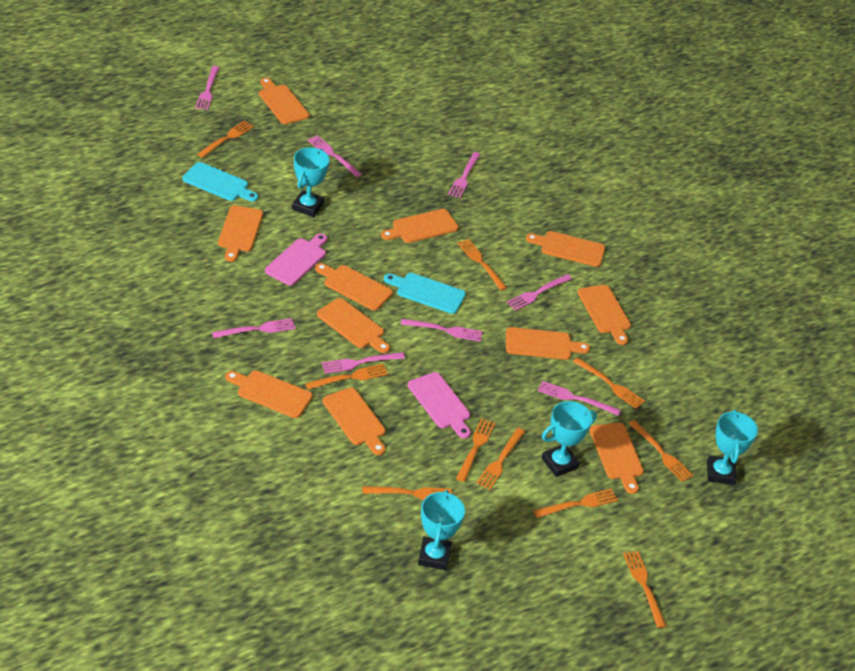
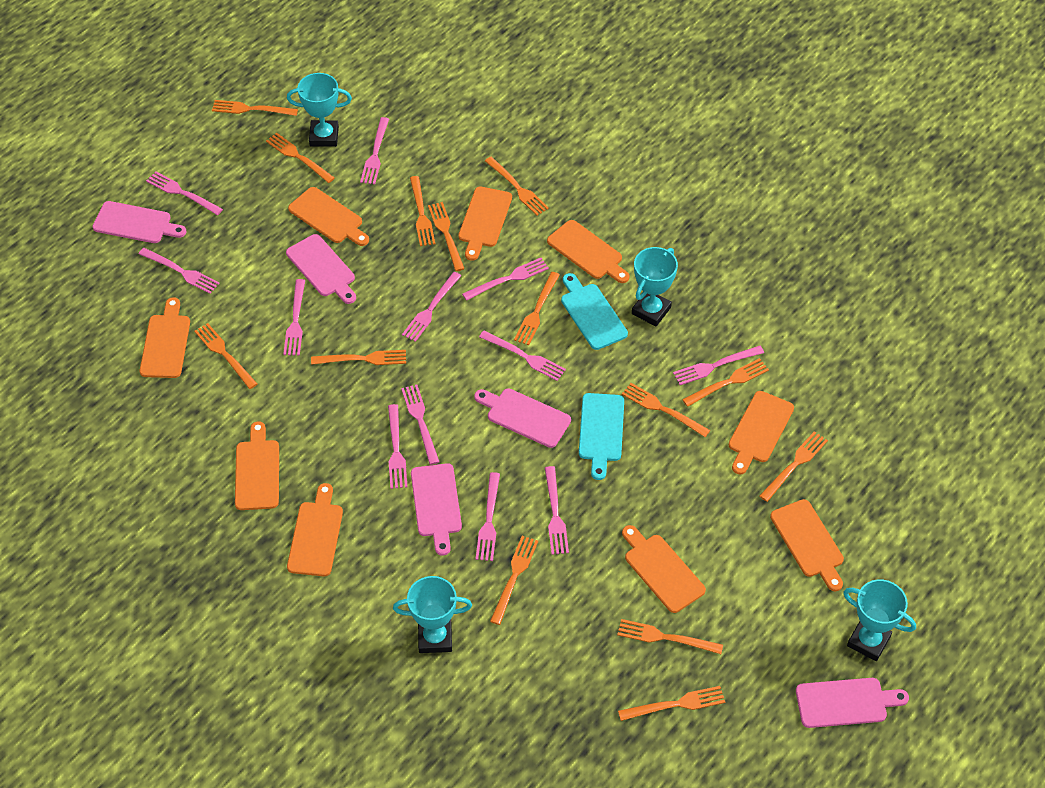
orange cutting board: 11 -> 9
orange fork: 10 -> 14
pink cutting board: 2 -> 5
pink fork: 8 -> 12

